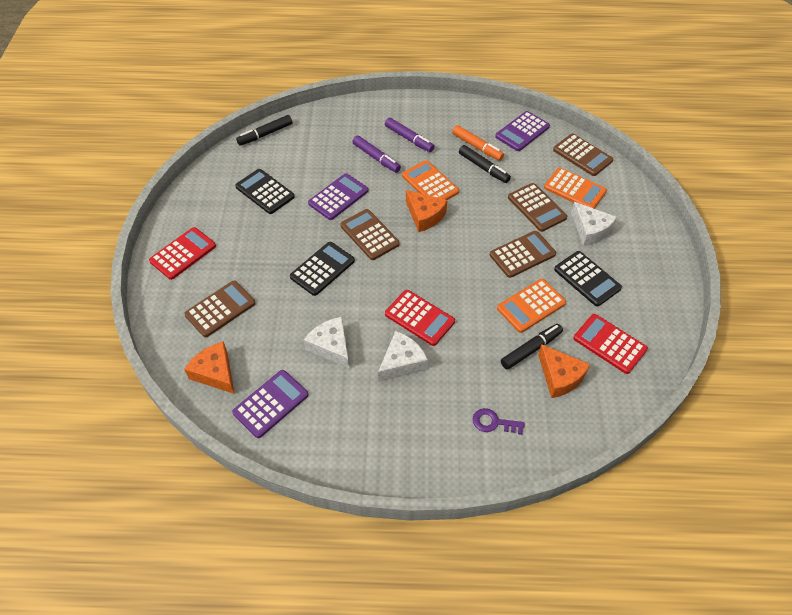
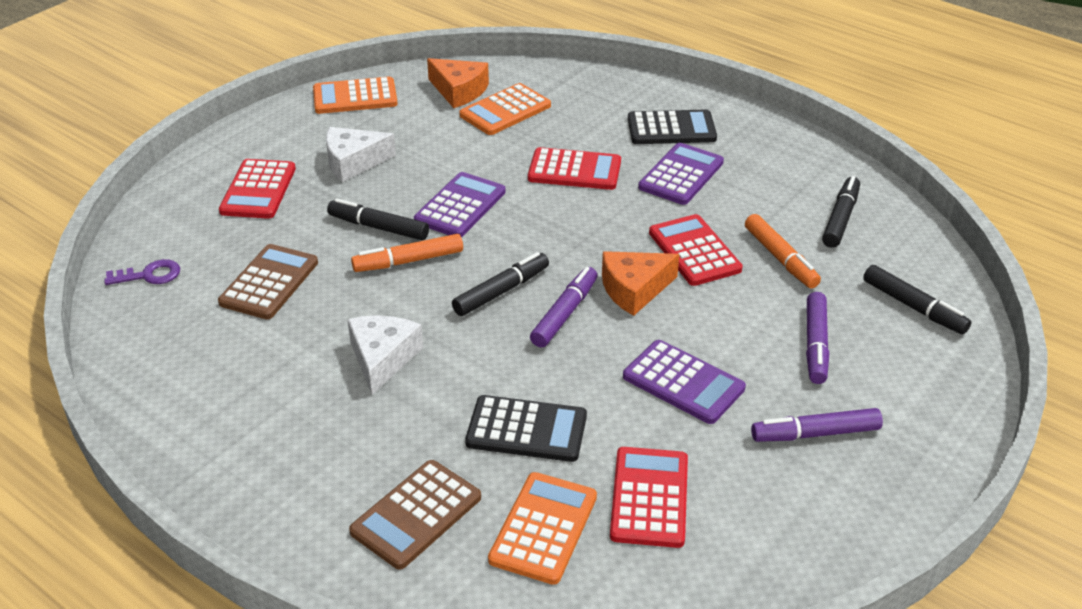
black calculator: 3 -> 2
black marker: 3 -> 4
brown calculator: 5 -> 2
orange cheese: 3 -> 2
orange marker: 1 -> 2
purple marker: 2 -> 3
red calculator: 3 -> 4
white cheese: 3 -> 2

